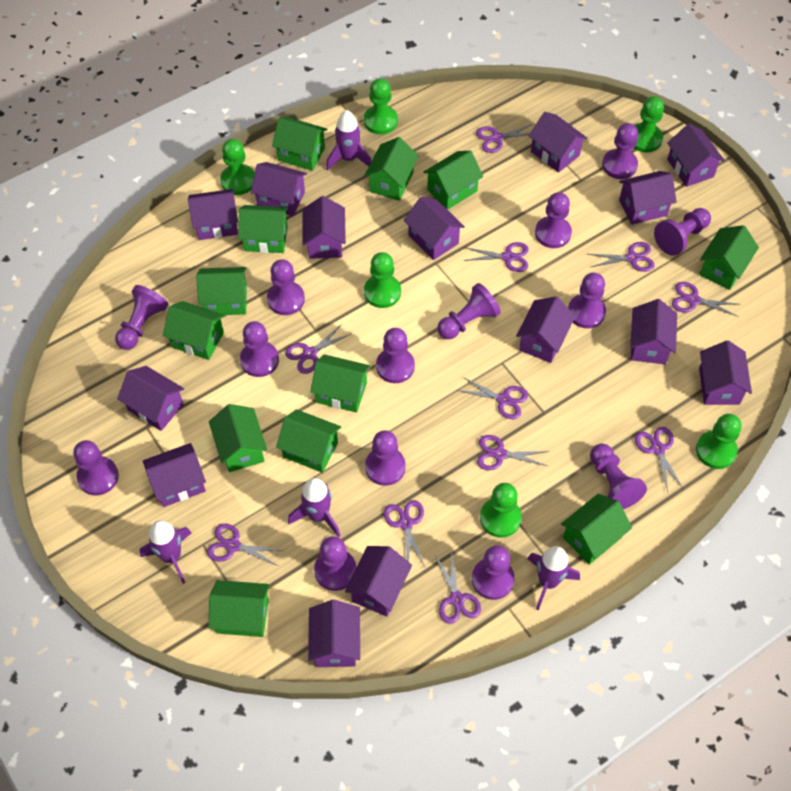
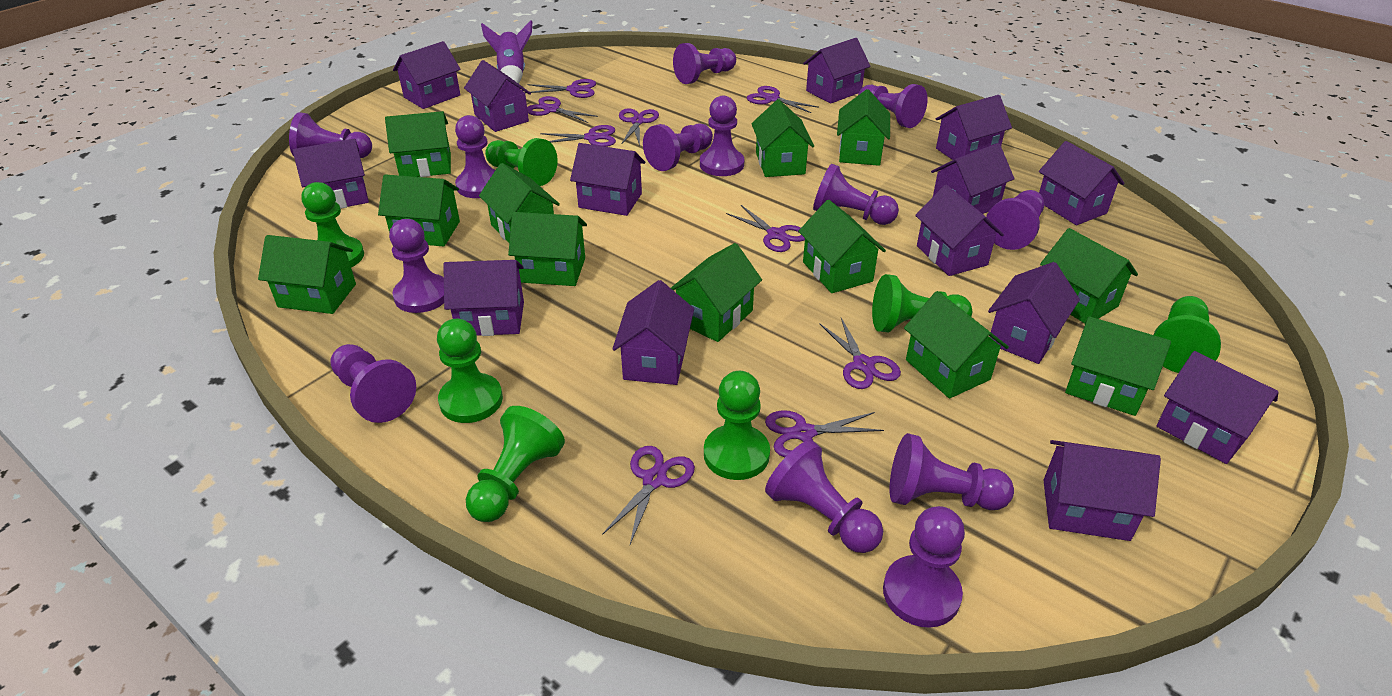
green pawn: 6 -> 7
purple pawn: 14 -> 13
purple rocket: 4 -> 1
purple scissors: 11 -> 9

